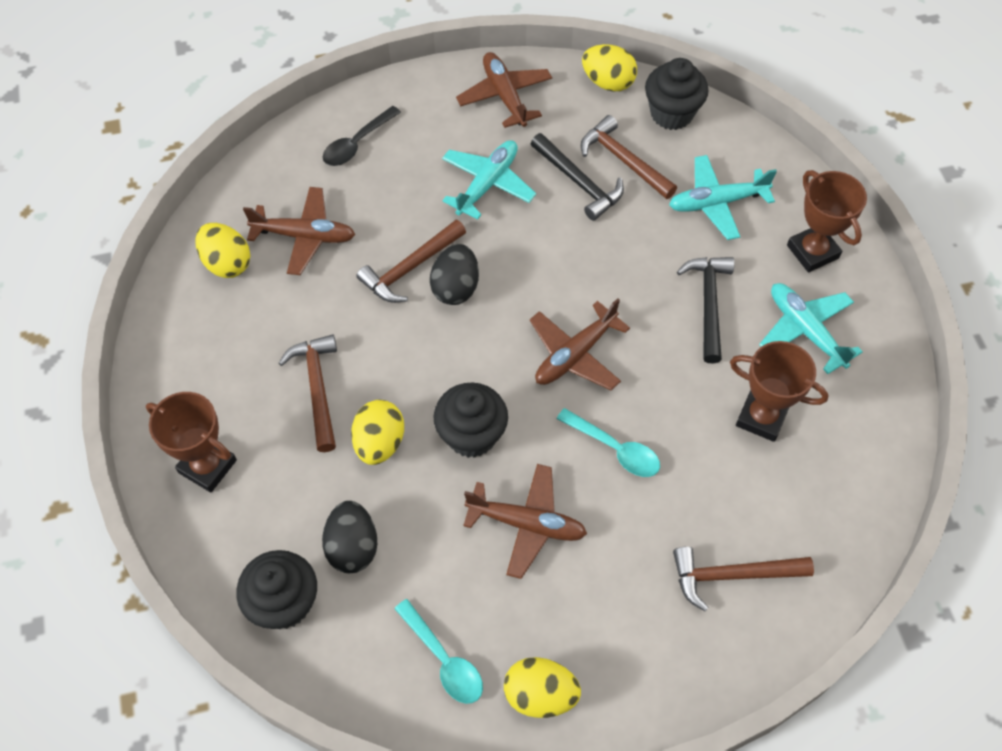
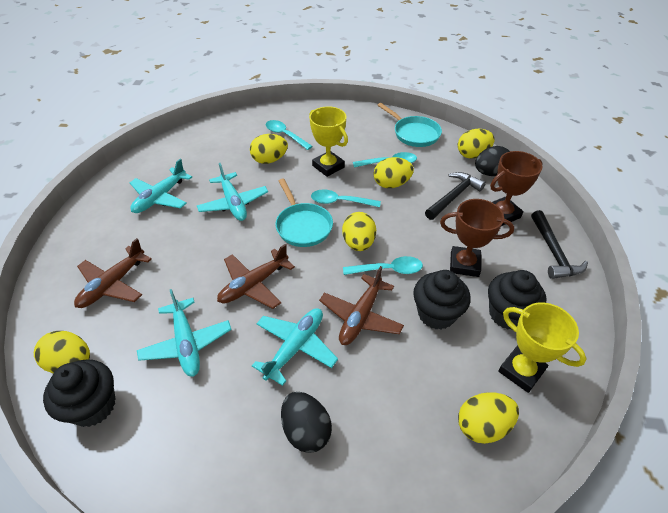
black spoon: 1 -> 0
brown hammer: 4 -> 0
brown plane: 4 -> 3
brown trophy: 3 -> 2
turquoise pan: 0 -> 2
turquoise plane: 3 -> 4
turquoise spoon: 2 -> 4
yellow egg: 4 -> 6
yellow trophy: 0 -> 2

